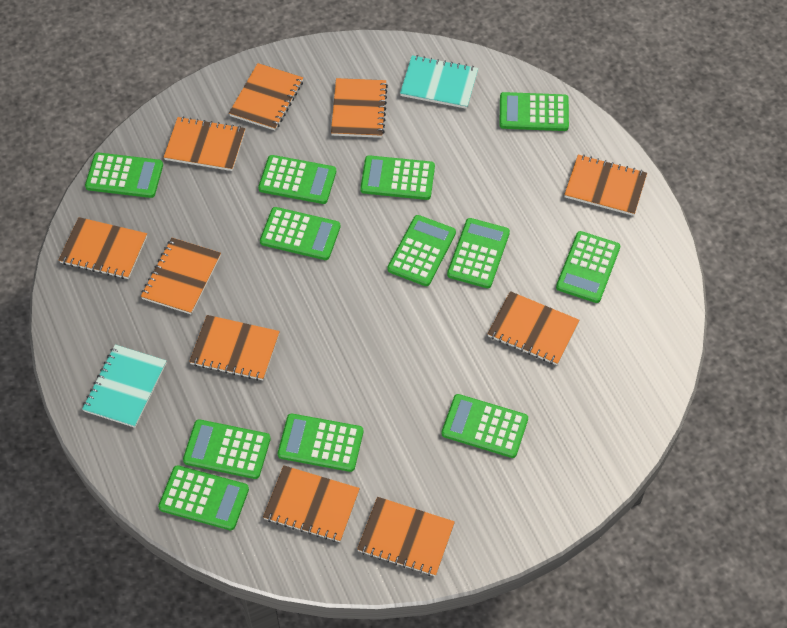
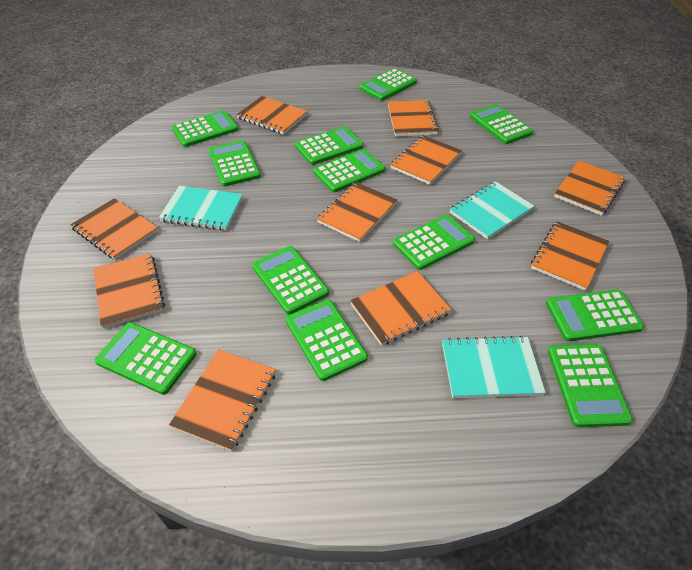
turquoise notebook: 2 -> 3

